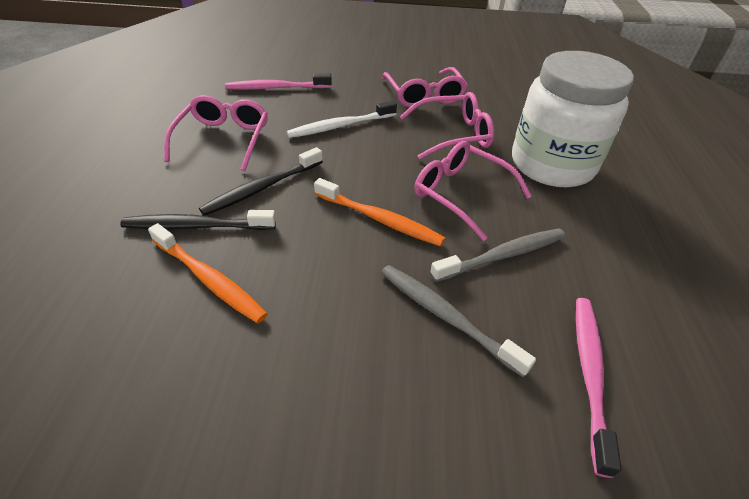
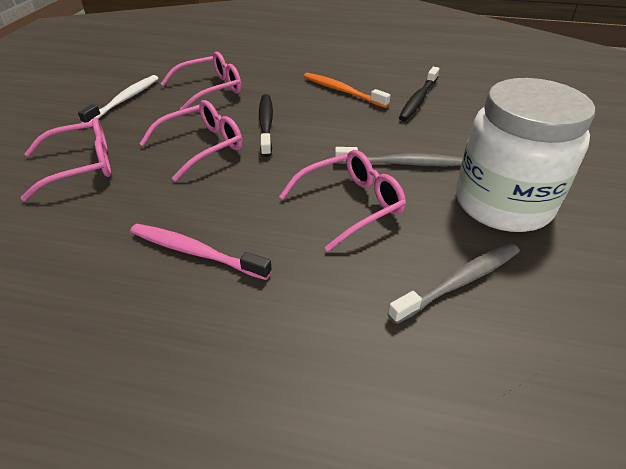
orange toothbrush: 2 -> 1
pink toothbrush: 2 -> 1

